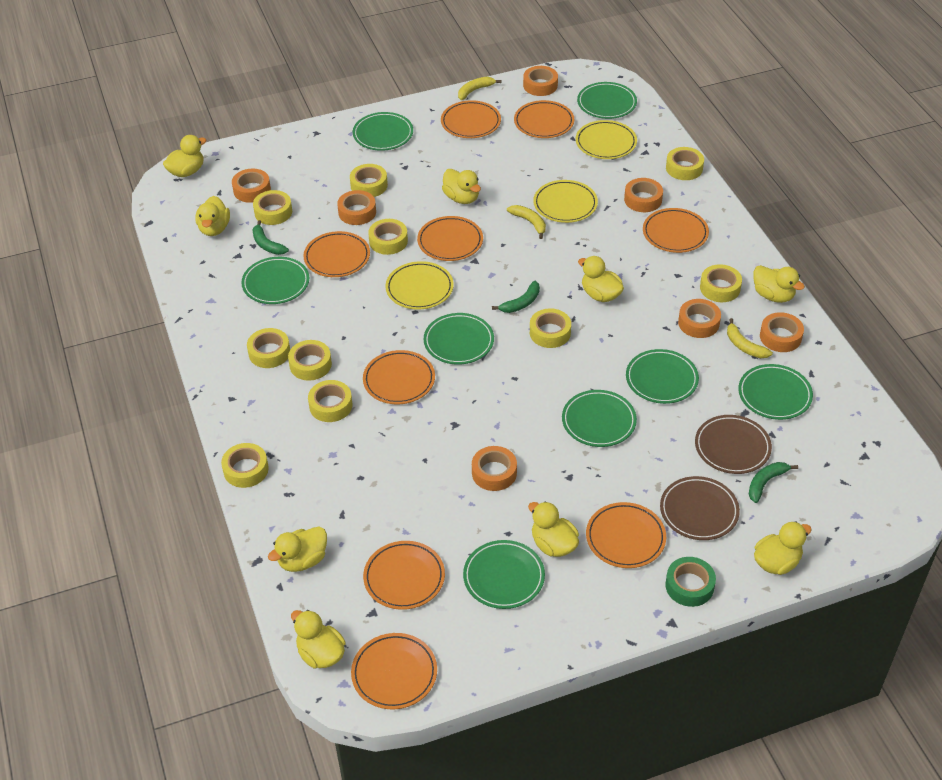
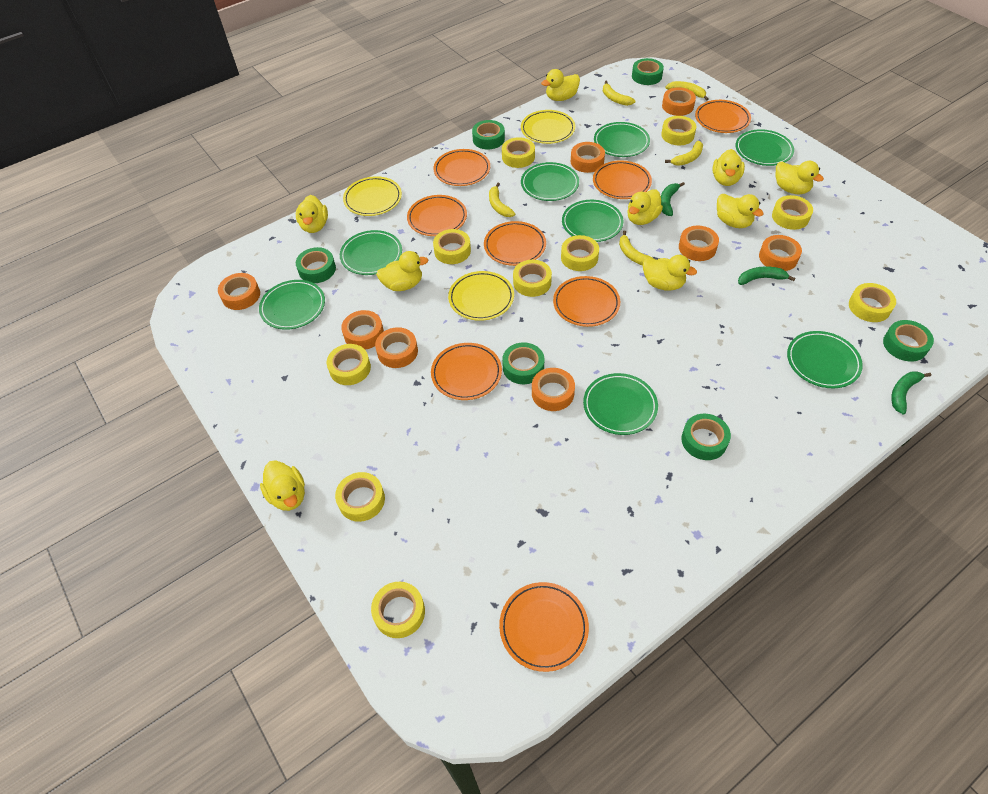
brown plate: 2 -> 0
green tape: 1 -> 6
orange plate: 9 -> 8
orange tape: 7 -> 8
yellow banana: 3 -> 5

